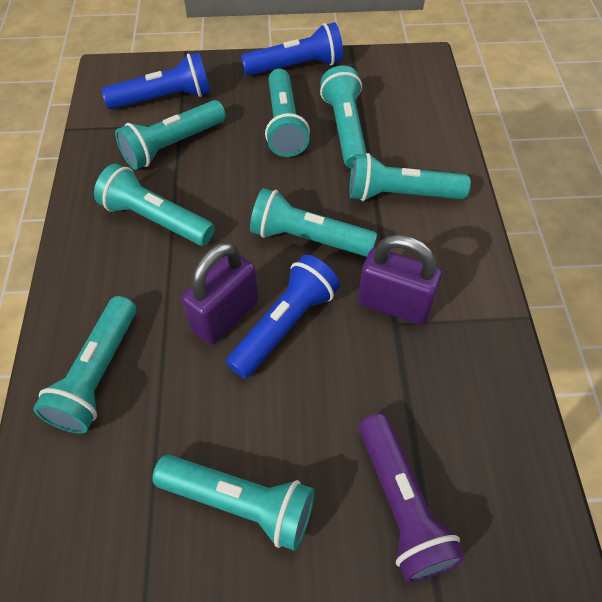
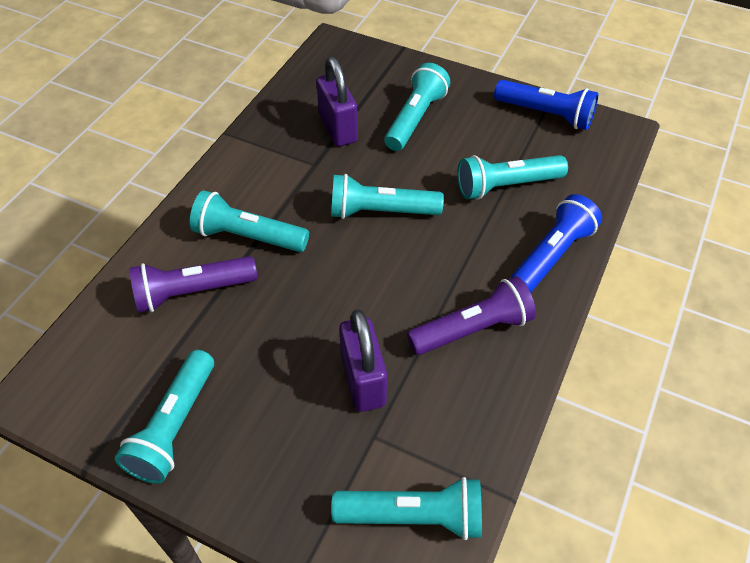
blue flashlight: 3 -> 2
purple flashlight: 1 -> 2
turquoise flashlight: 8 -> 6

